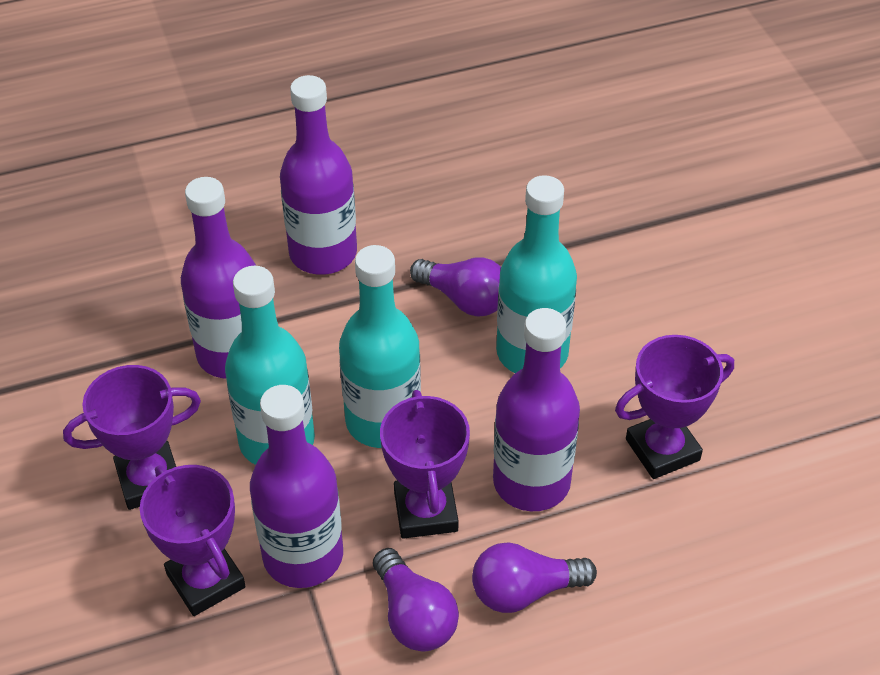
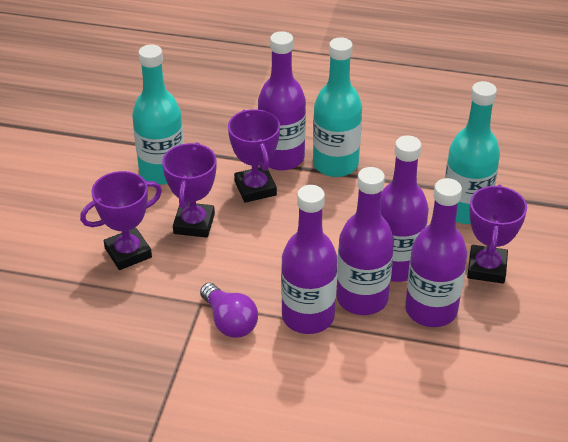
purple bottle: 4 -> 5
purple light bulb: 3 -> 1

